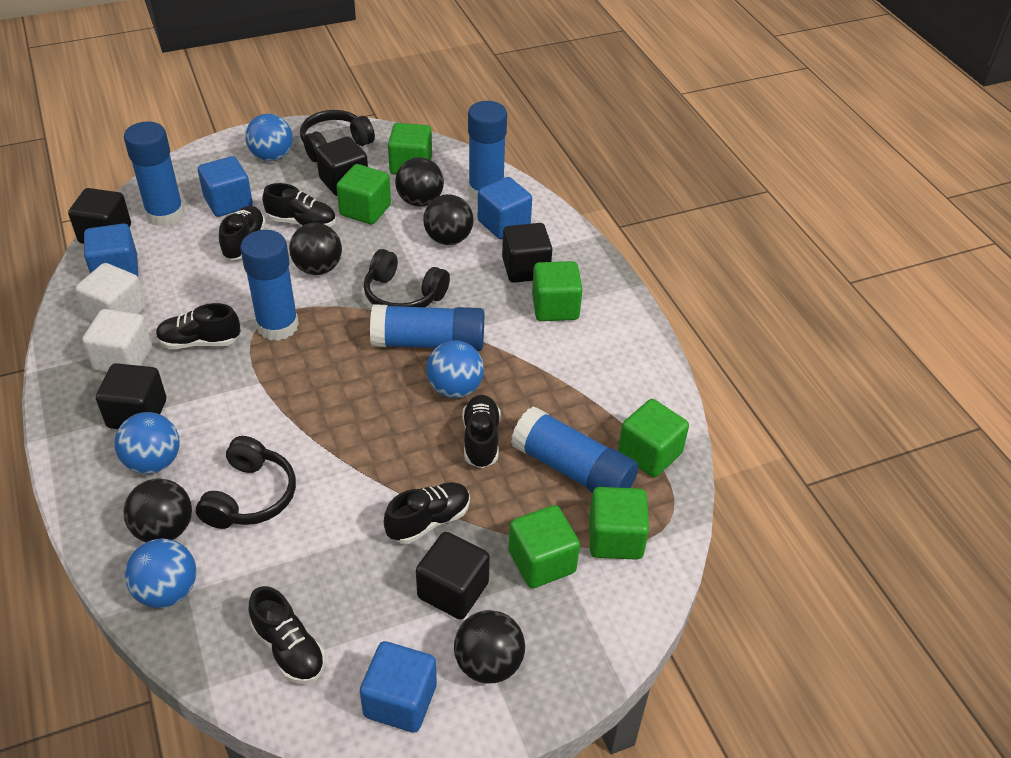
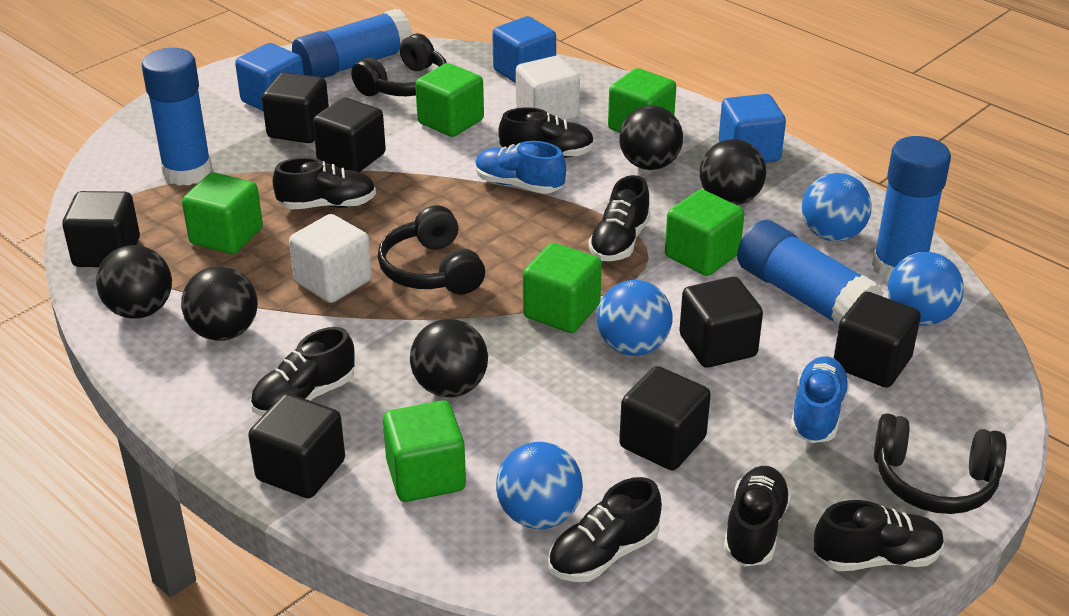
black cube: 5 -> 7
black shoe: 6 -> 7
blue cube: 4 -> 3
blue glue stick: 5 -> 4
blue shoe: 0 -> 2

